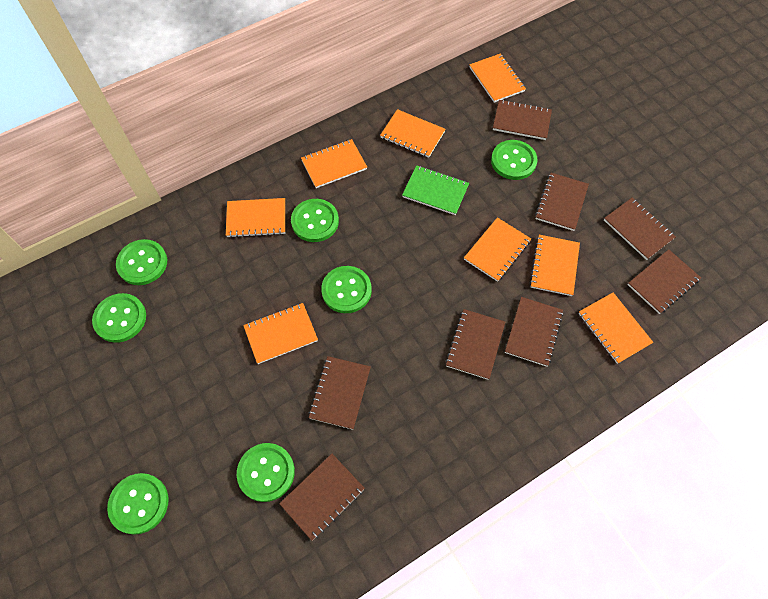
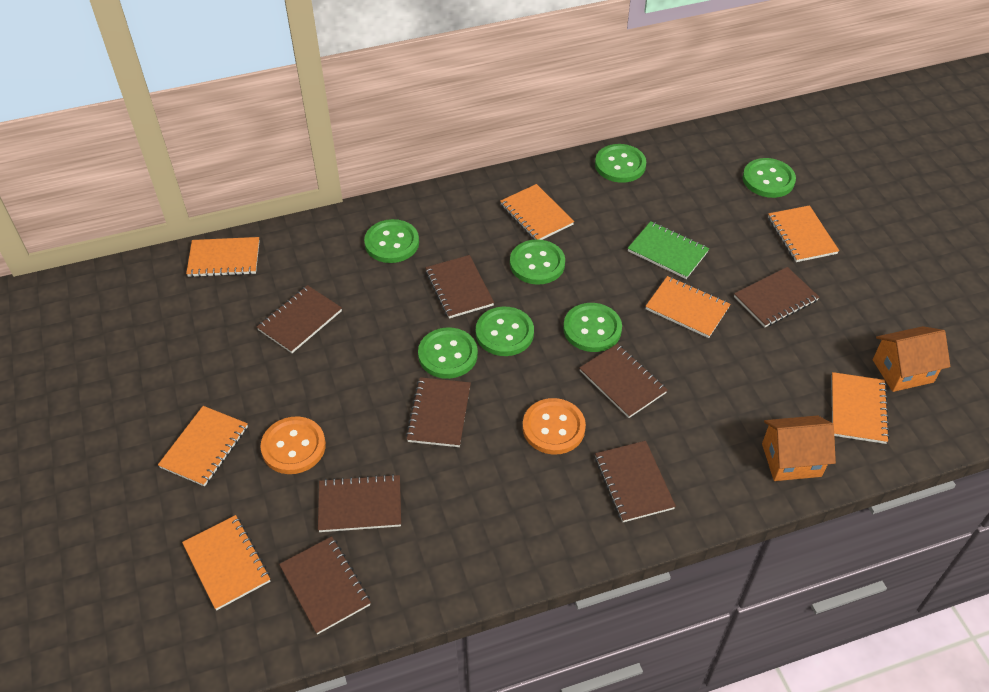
orange button: 0 -> 2
orange house: 0 -> 2
orange notebook: 8 -> 7

